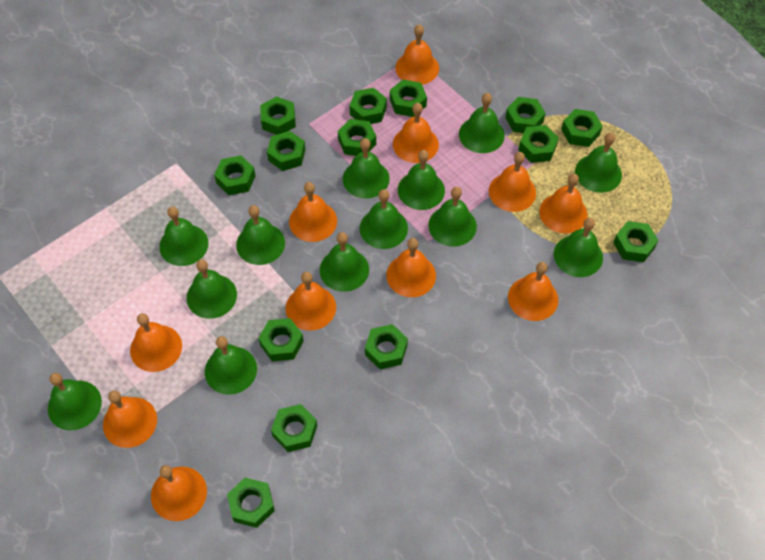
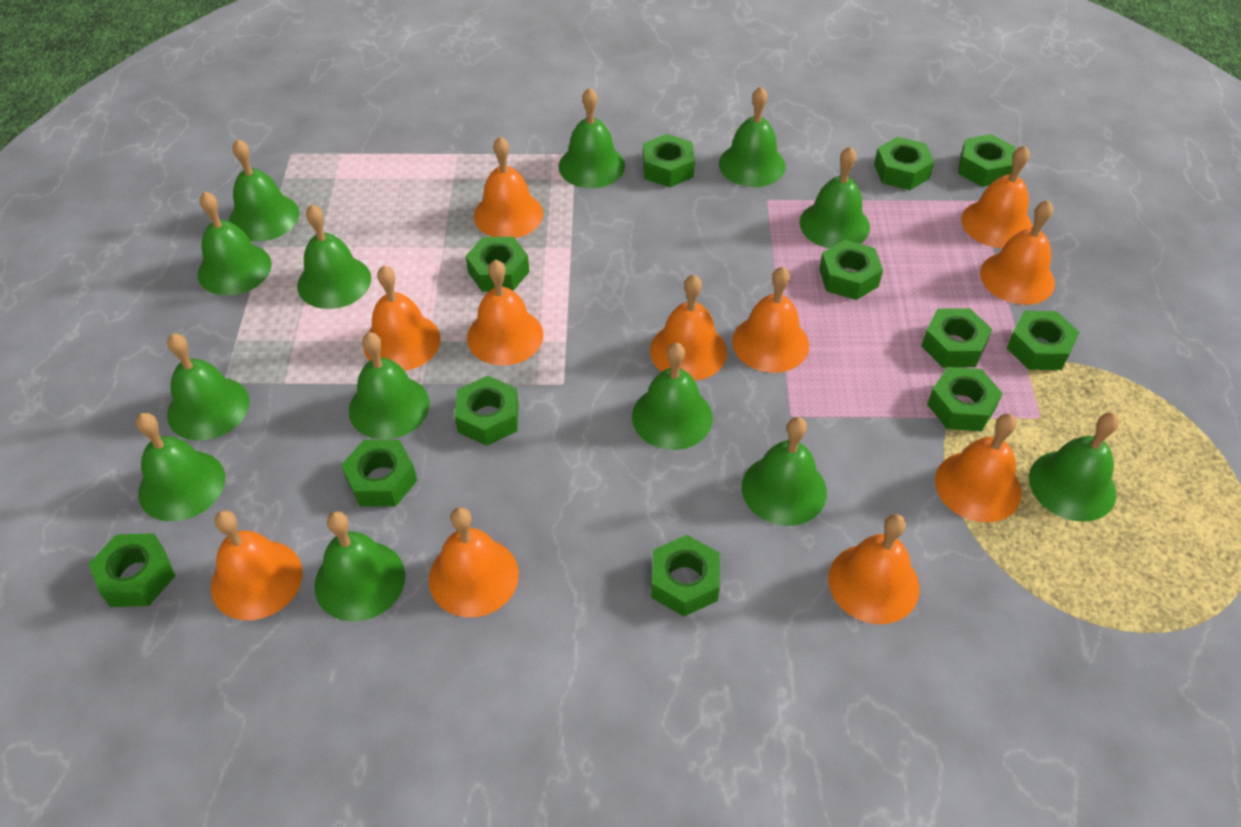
green nut: 14 -> 12

